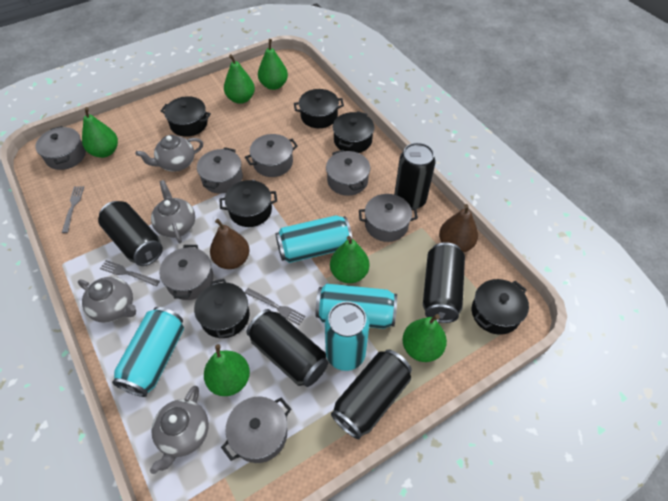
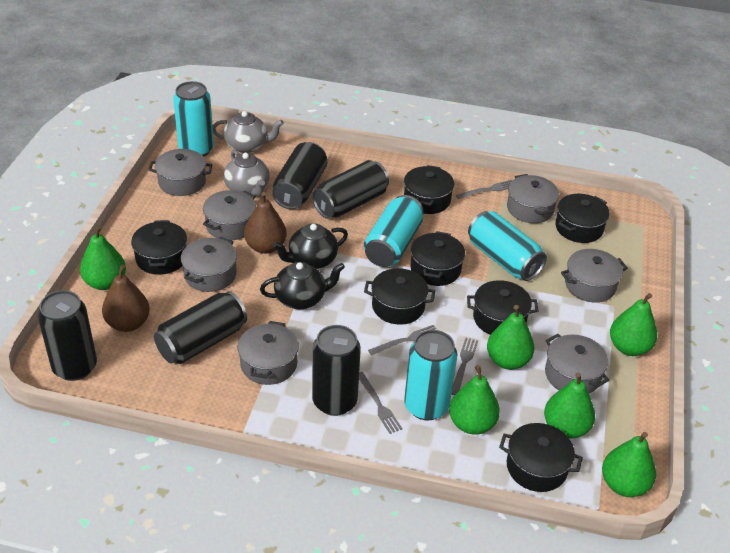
black pot: 6 -> 7
black teapot: 0 -> 2
grey fork: 3 -> 4
grey teapot: 4 -> 2

